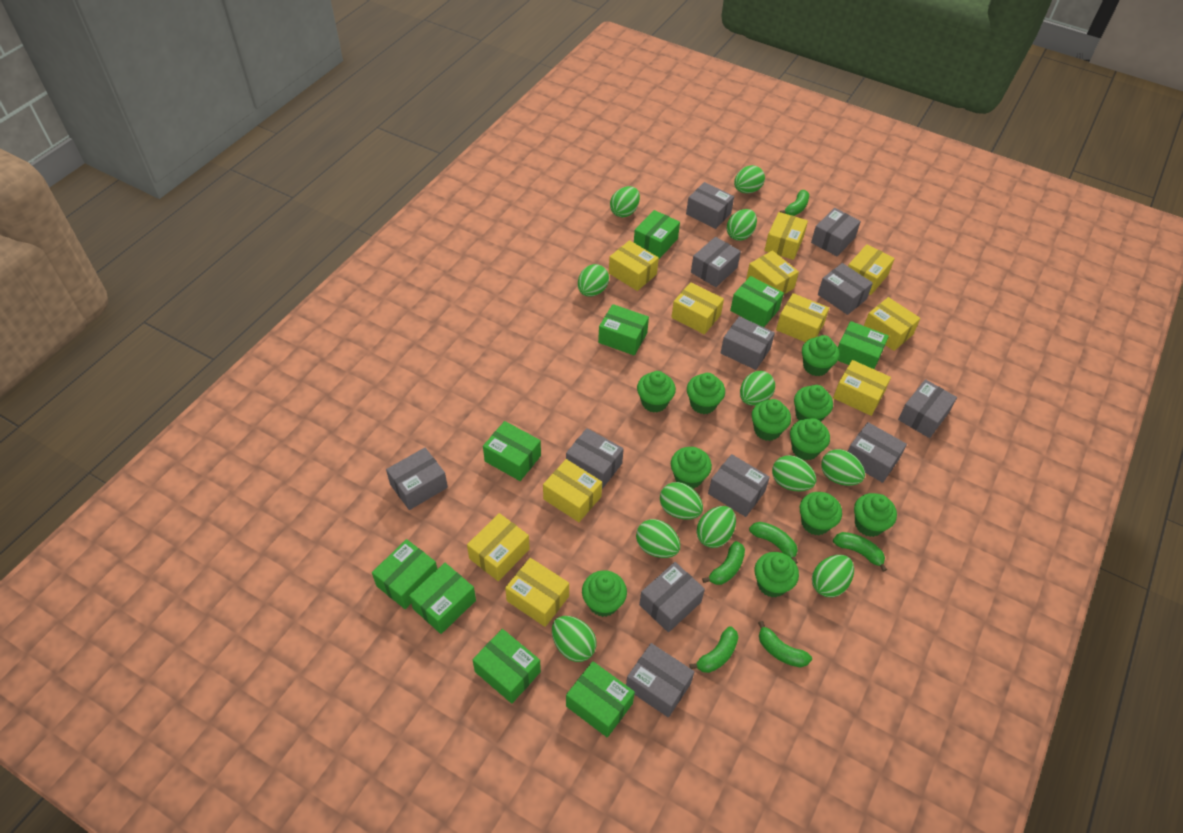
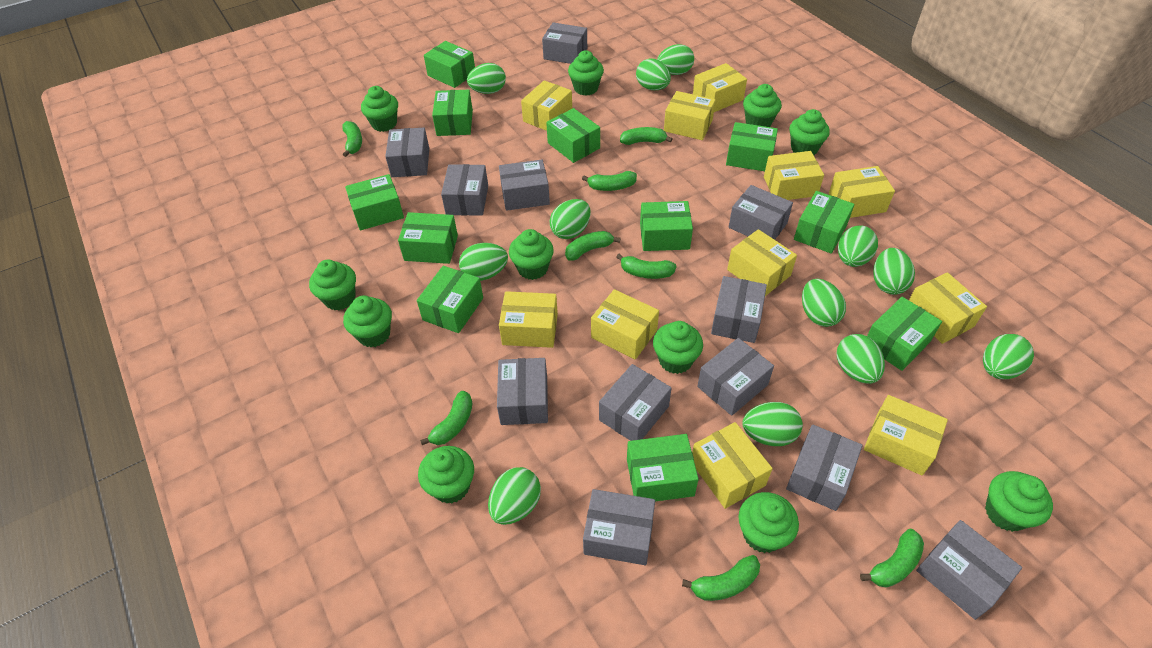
green banana: 6 -> 8
green box: 9 -> 11

